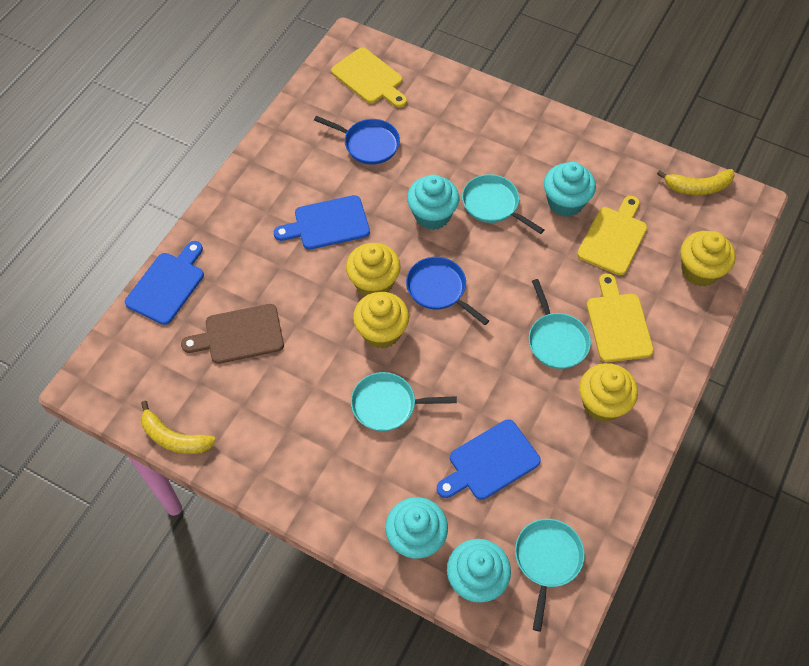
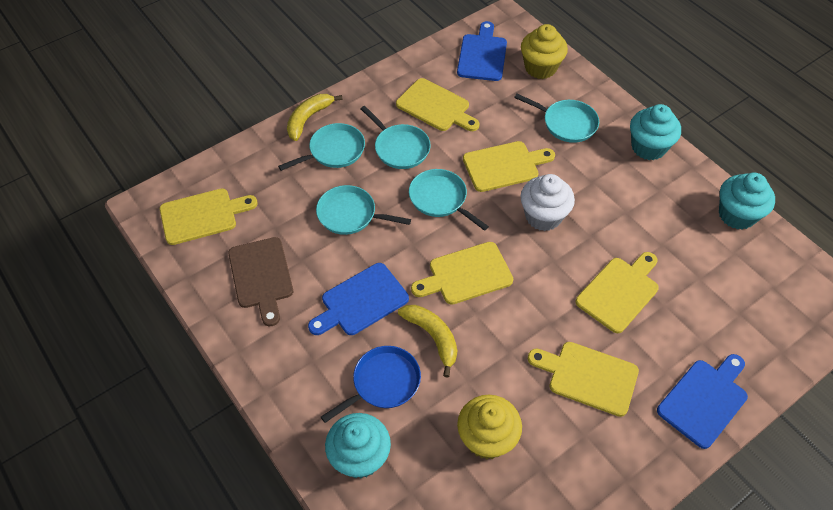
blue pan: 2 -> 1
turquoise cupcake: 4 -> 3
turquoise pan: 4 -> 5
white cupcake: 0 -> 1
yellow cupcake: 4 -> 2
yellow cutting board: 3 -> 6

